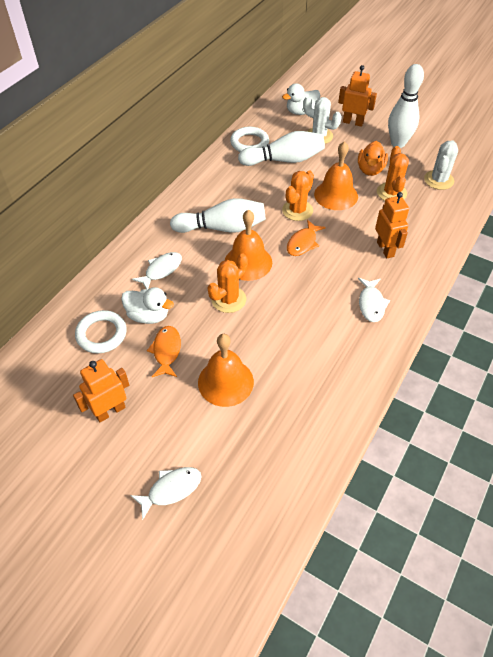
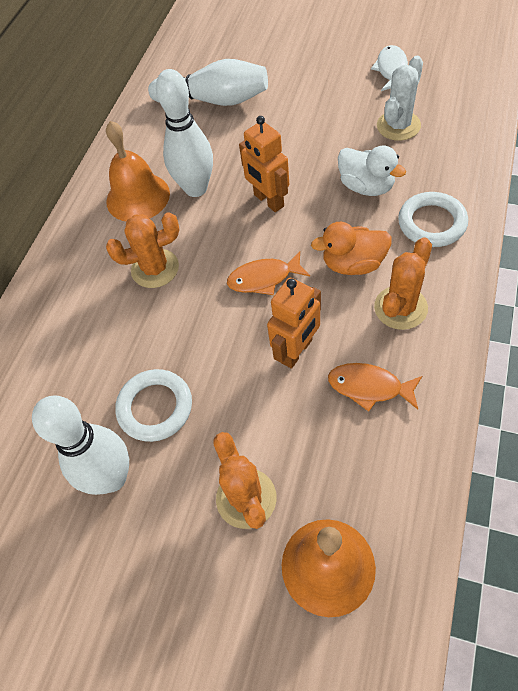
orange bell: 3 -> 2
orange robot: 3 -> 2
white cactus: 2 -> 1
white duck: 2 -> 1
white fish: 3 -> 1

